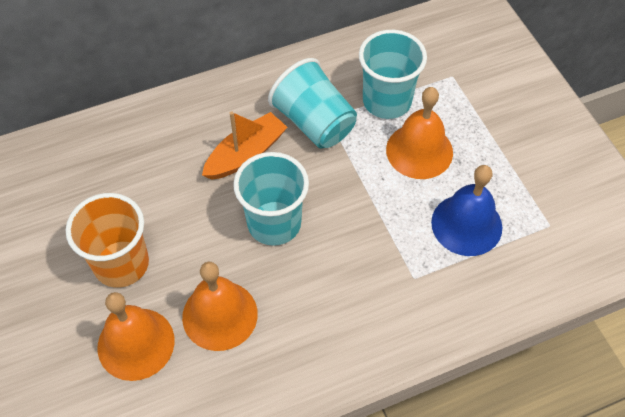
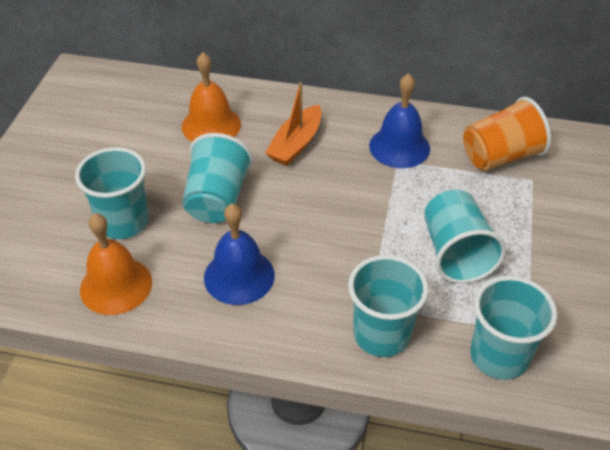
blue bell: 1 -> 2
orange bell: 3 -> 2
turquoise cup: 3 -> 5

